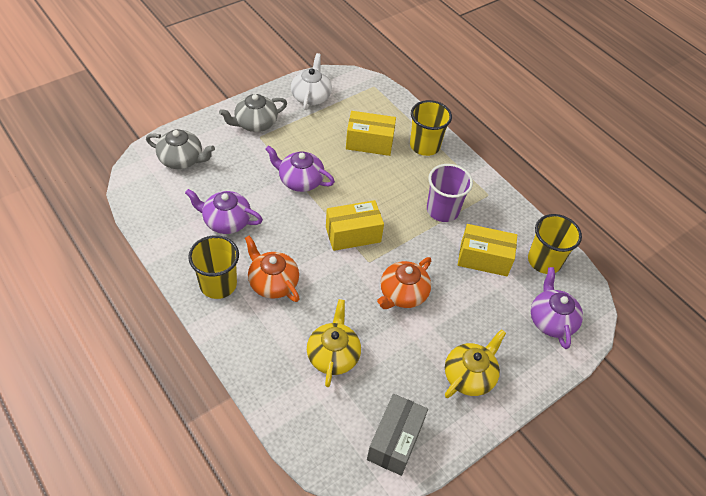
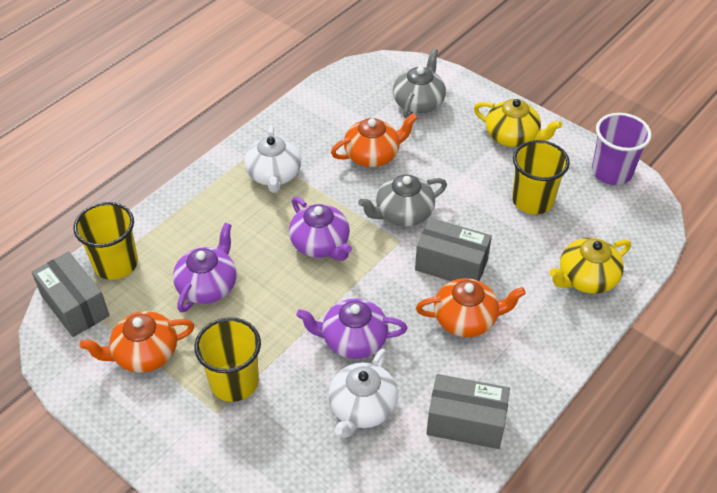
grey box: 1 -> 3
orange teapot: 2 -> 3
white teapot: 1 -> 2
yellow box: 3 -> 0

